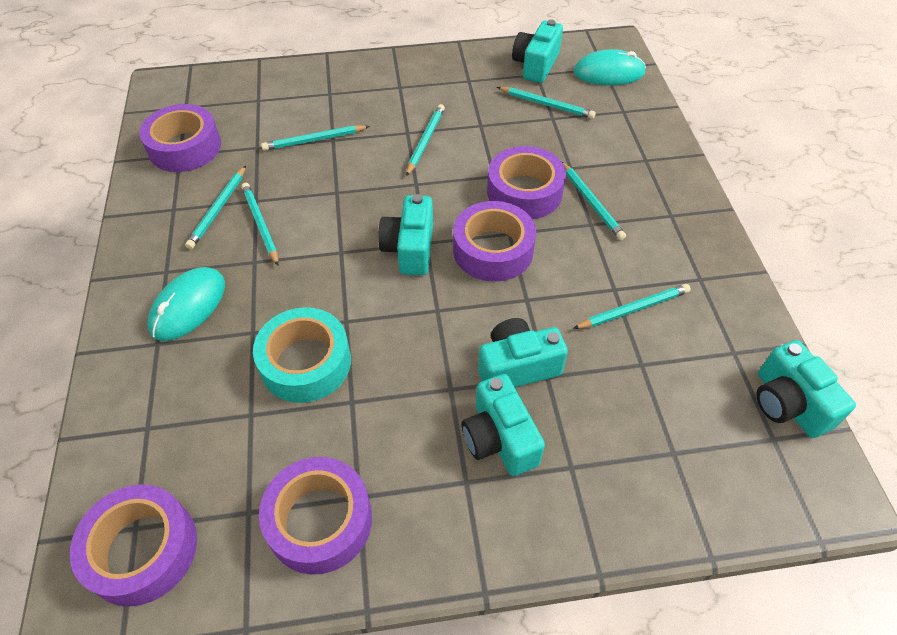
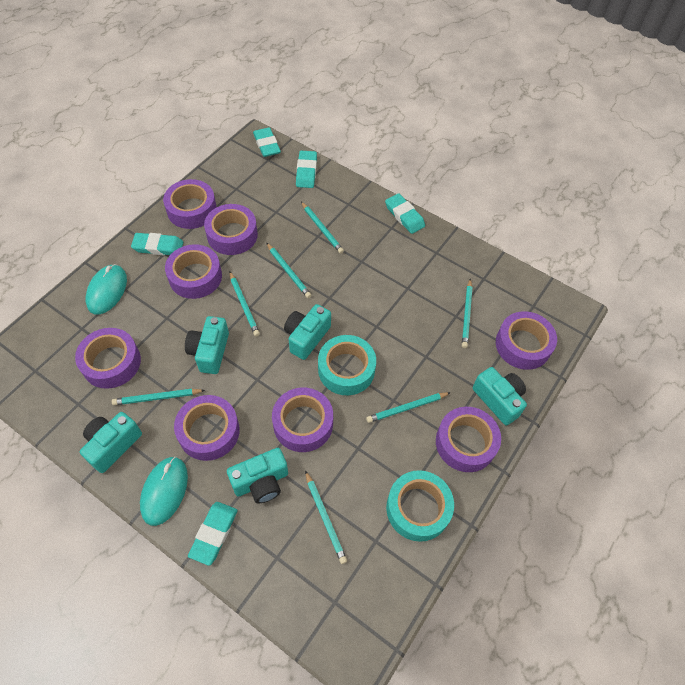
purple tape: 5 -> 8
turquoise eraser: 0 -> 5
turquoise tape: 1 -> 2

